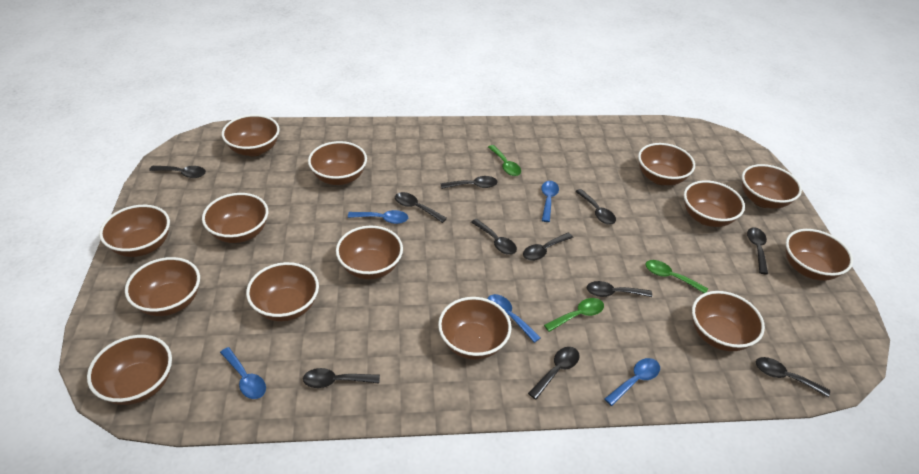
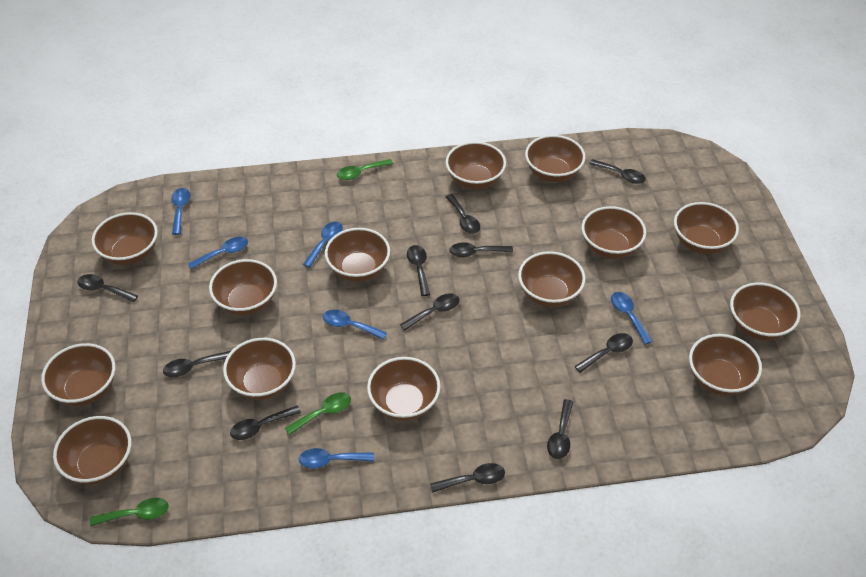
blue spoon: 5 -> 6

